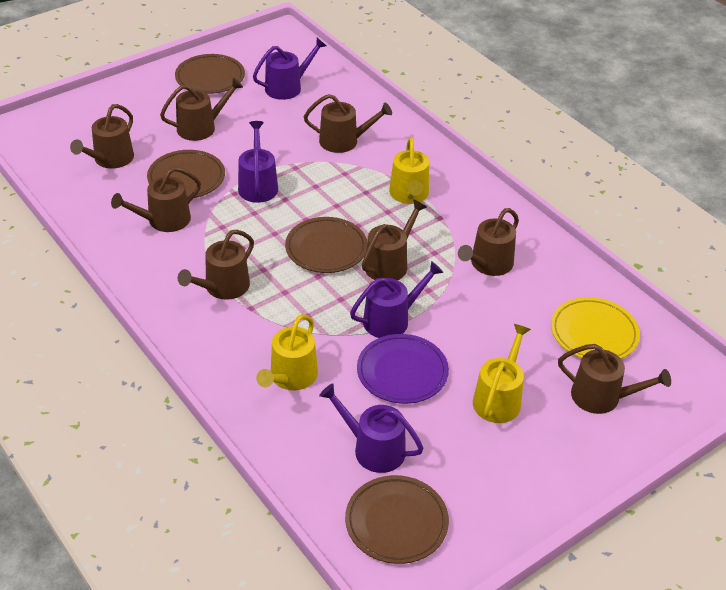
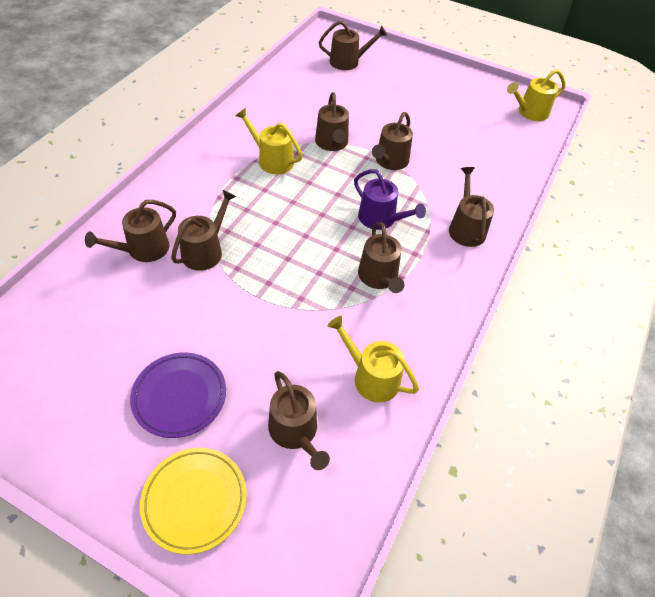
brown plate: 4 -> 0
purple watering can: 4 -> 1

